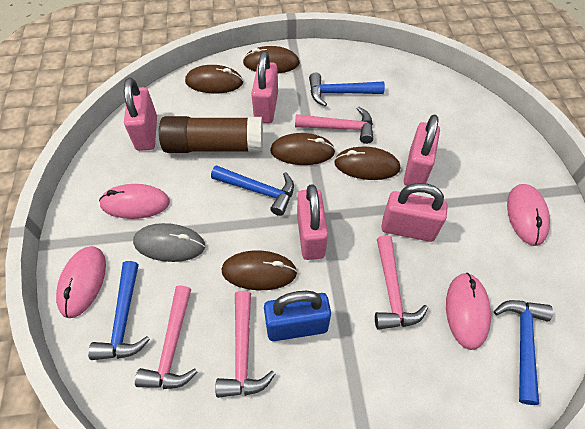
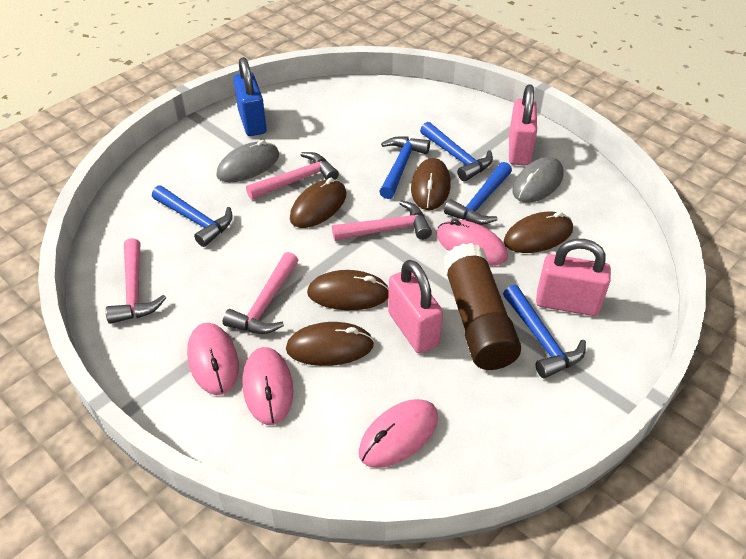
blue hammer: 4 -> 5
grey mouse: 1 -> 2
pink padlock: 5 -> 3

